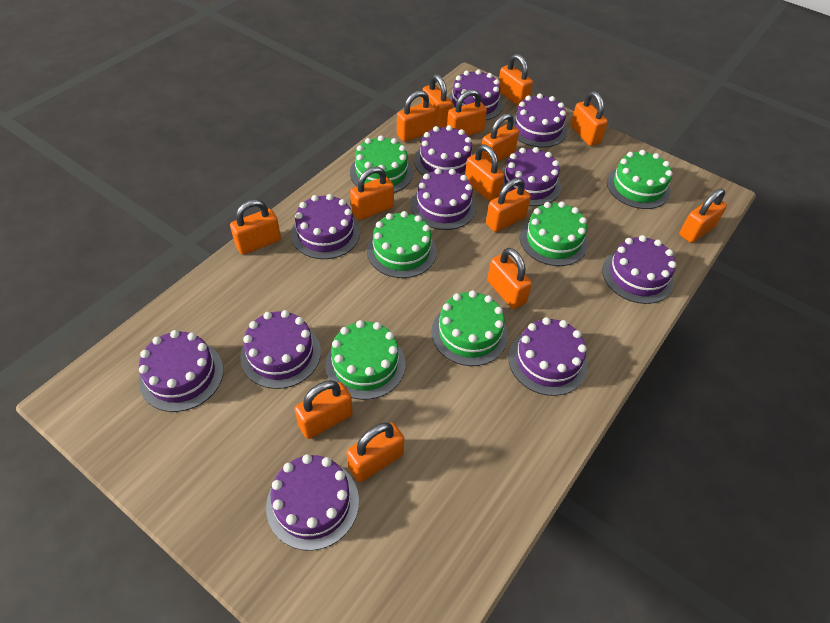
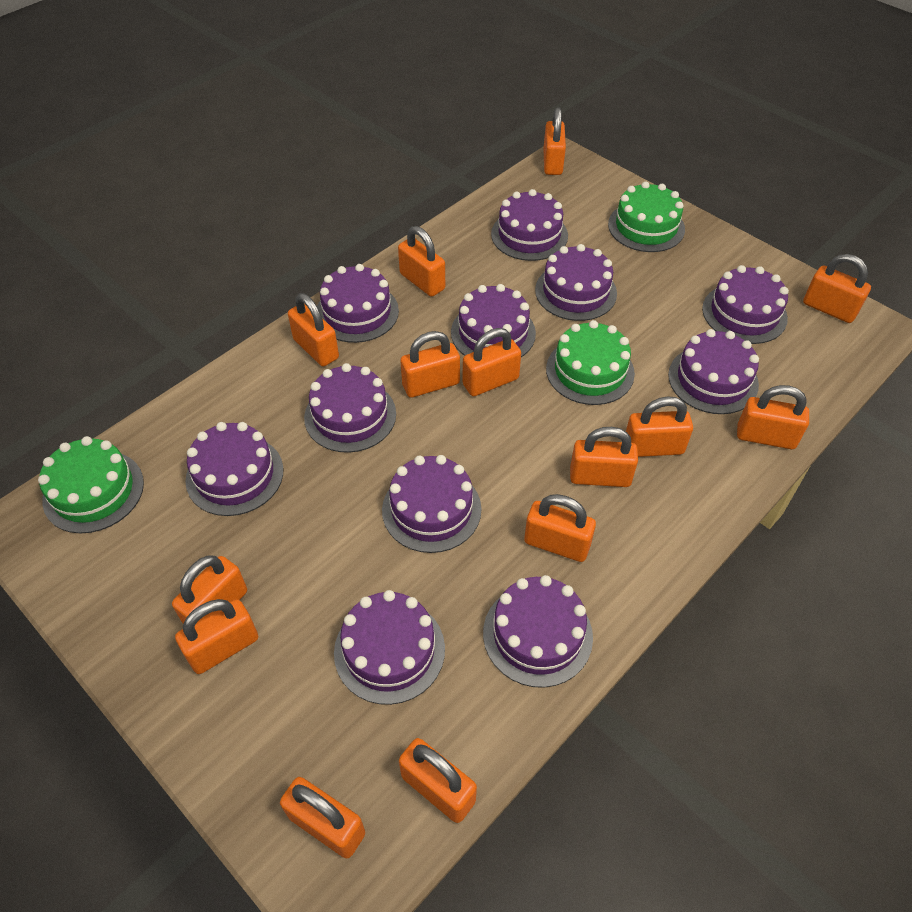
green cake: 6 -> 3

